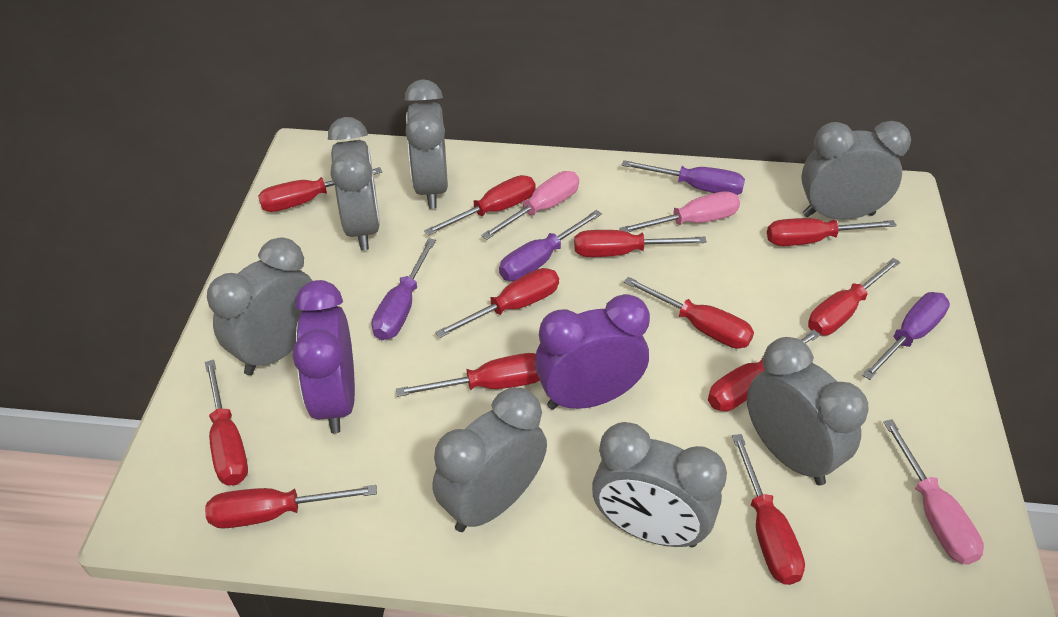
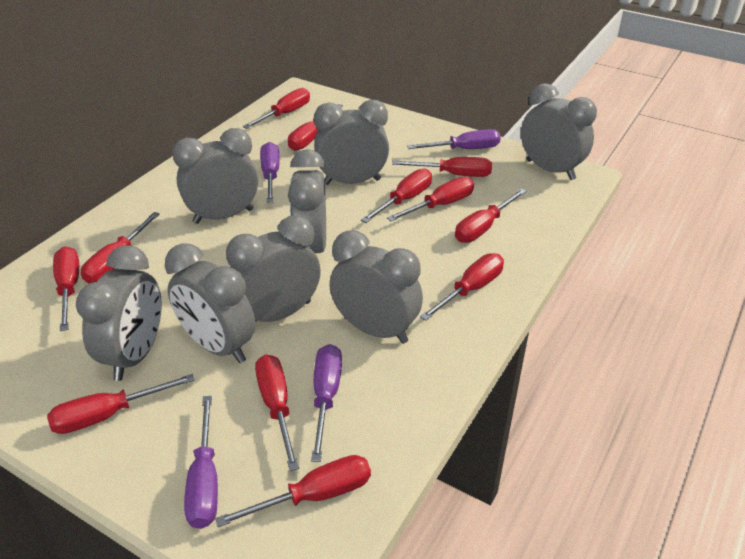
grey clock: 7 -> 8
pink screwdriver: 3 -> 0
purple clock: 2 -> 0

